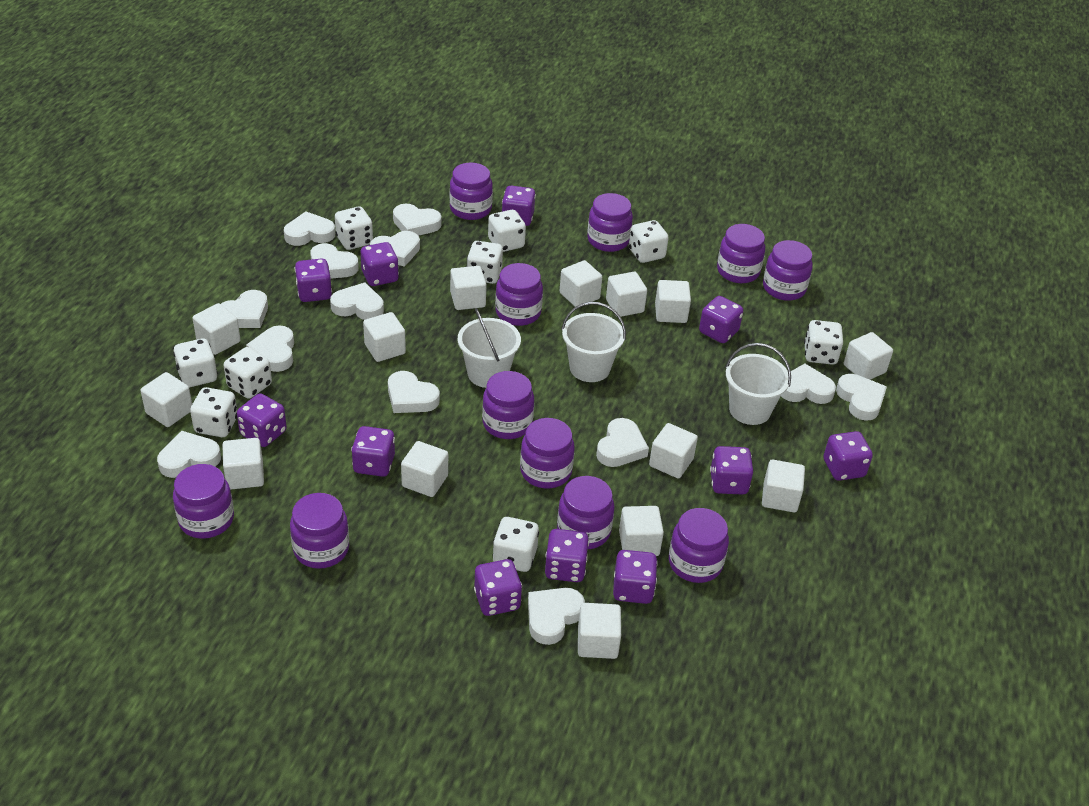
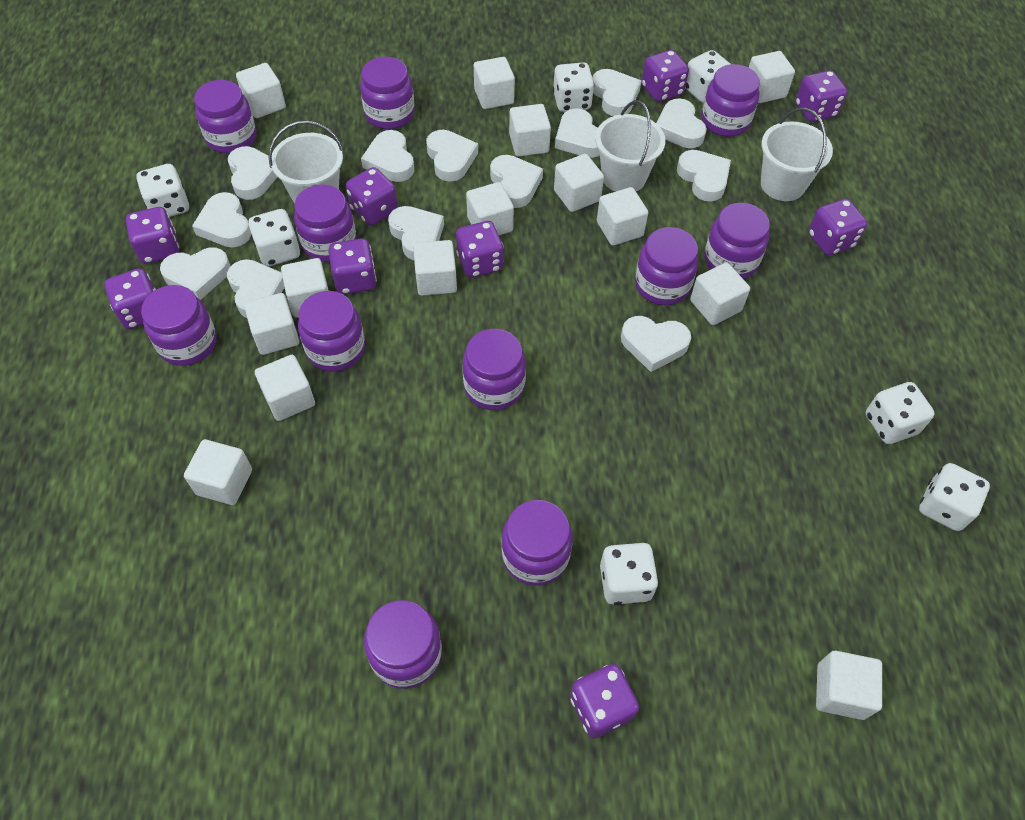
purple dice: 11 -> 9
white dice: 9 -> 7

